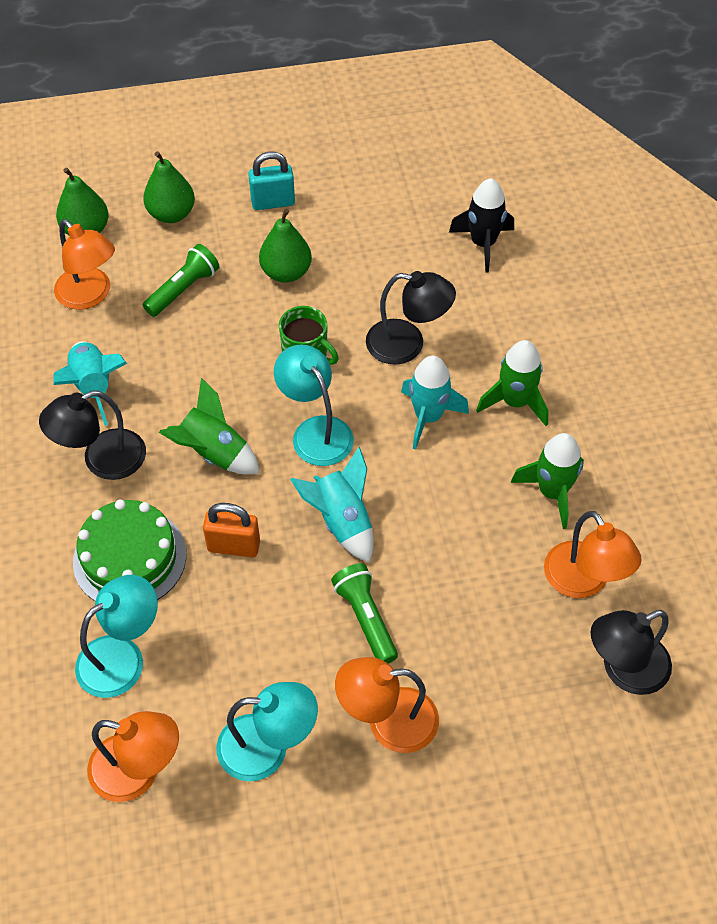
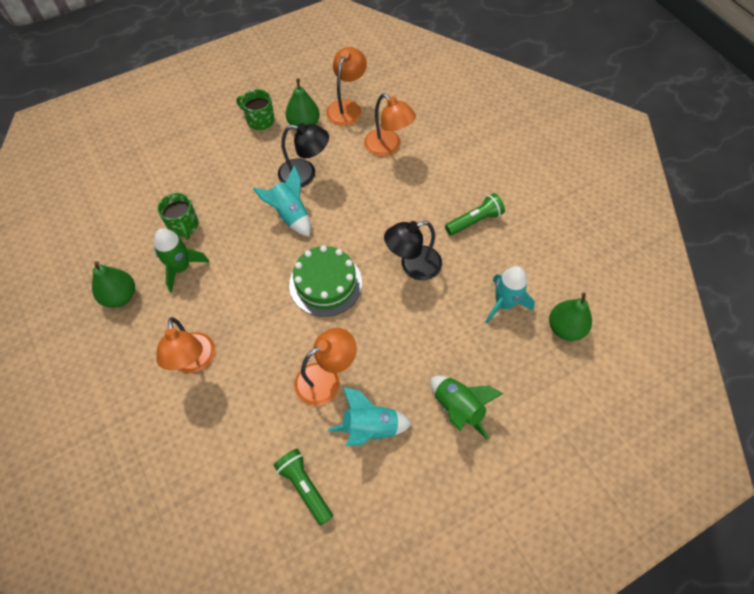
black lamp: 3 -> 2
black rocket: 1 -> 0
green mug: 1 -> 2
green rocket: 3 -> 2
orange padlock: 1 -> 0
turquoise lamp: 3 -> 0
turquoise padlock: 1 -> 0

